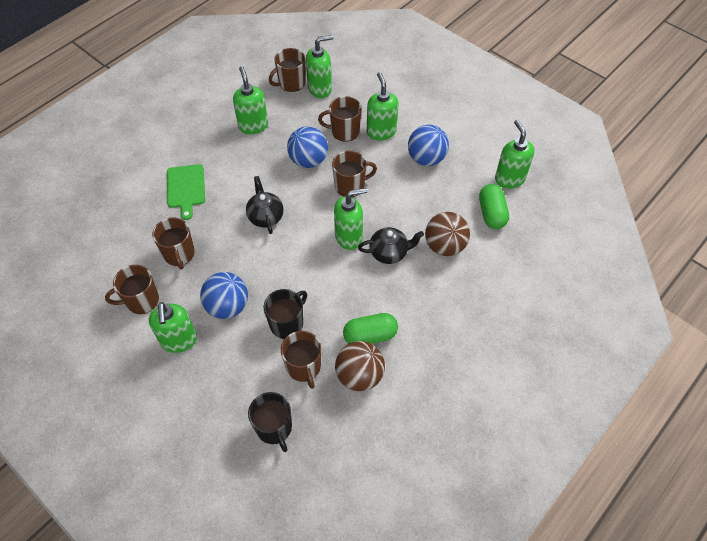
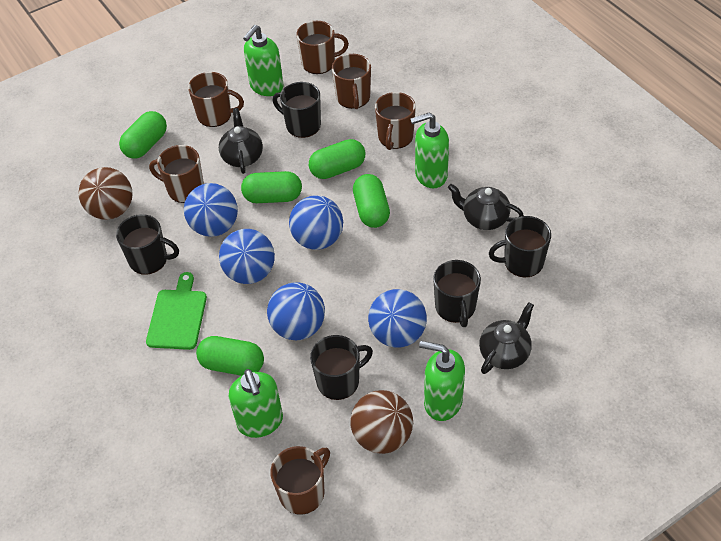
black mug: 2 -> 5
black teapot: 2 -> 3
blue ball: 3 -> 5
green capsule: 2 -> 5
green soap dispenser: 6 -> 4

